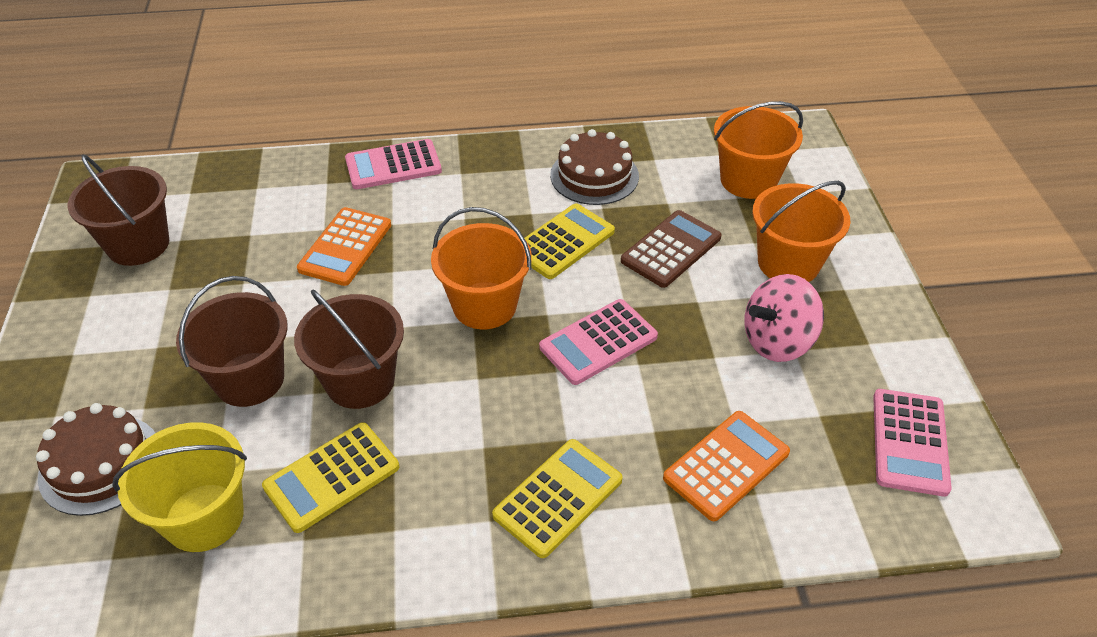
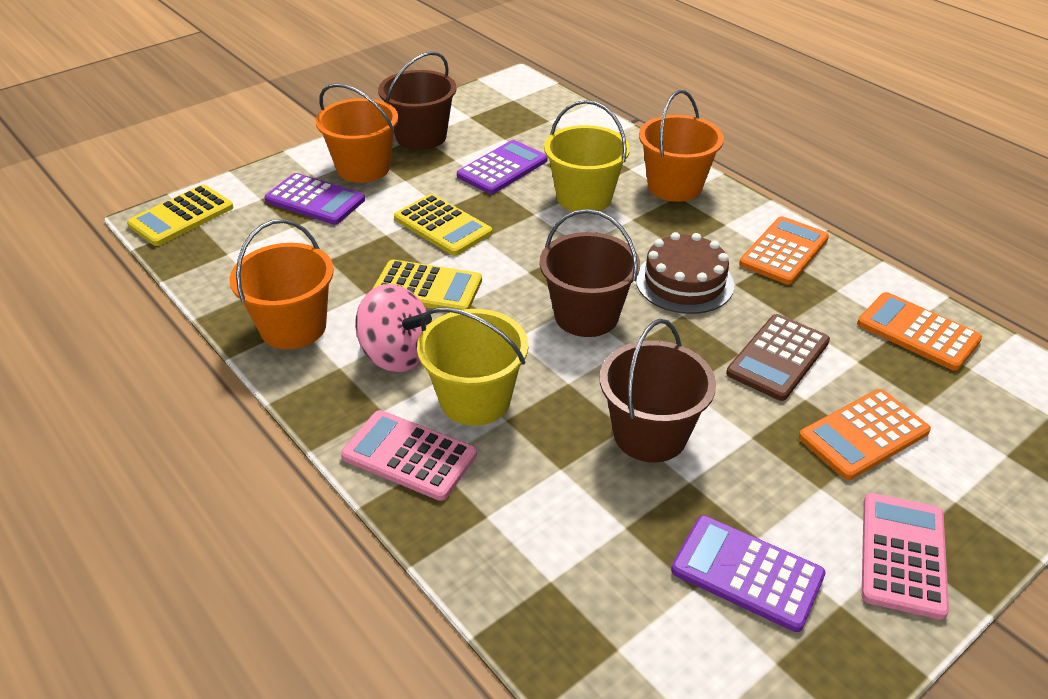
brown cake: 2 -> 1
orange calculator: 2 -> 3
pink calculator: 3 -> 2
purple calculator: 0 -> 3
yellow bucket: 1 -> 2

